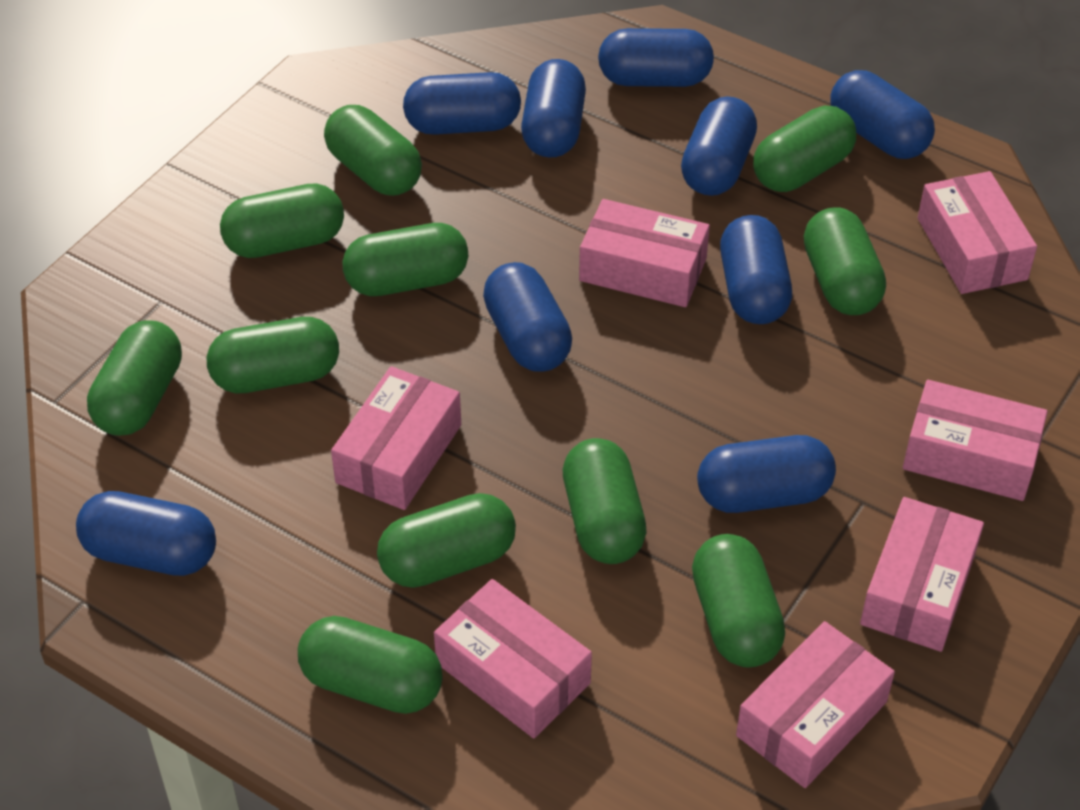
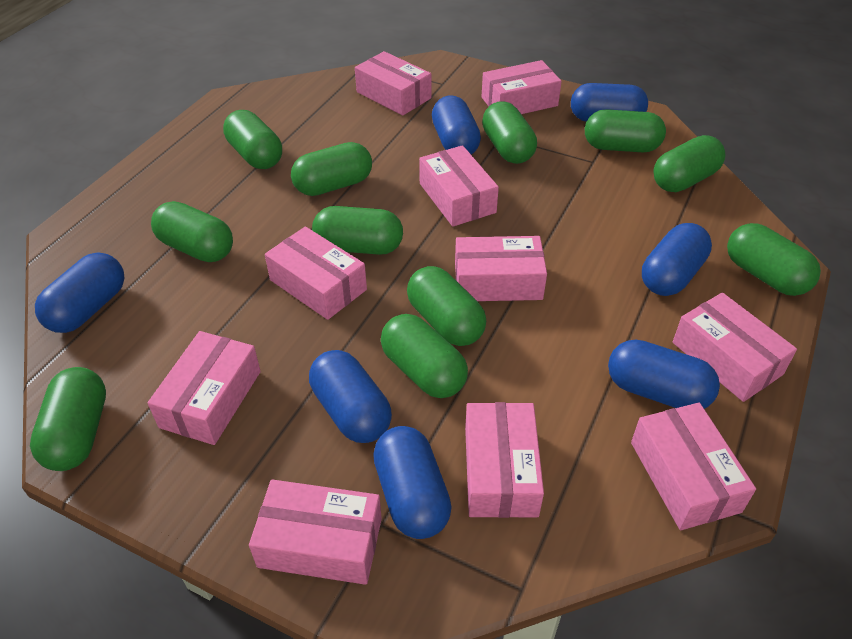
blue capsule: 9 -> 7
pink box: 7 -> 10

